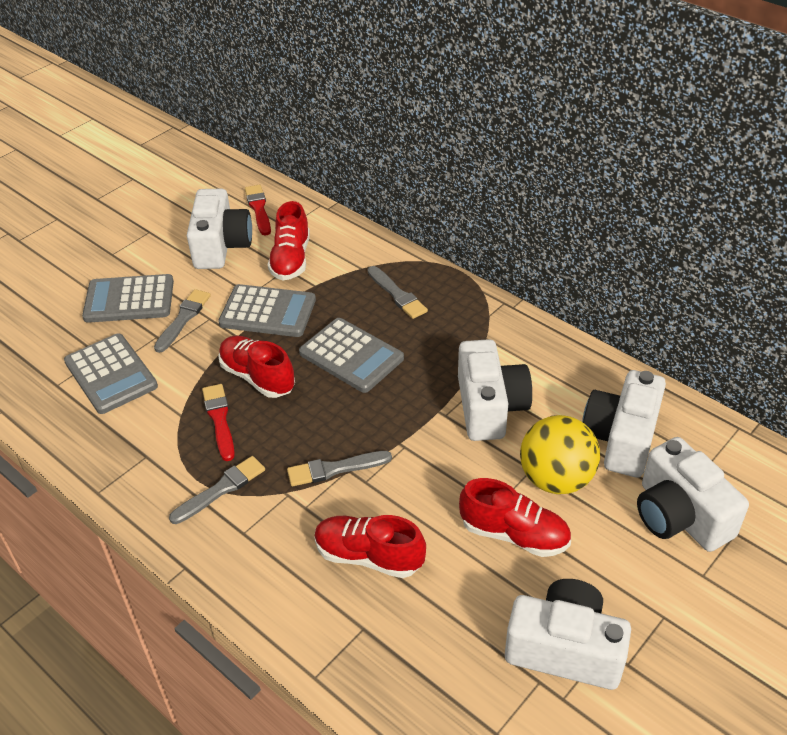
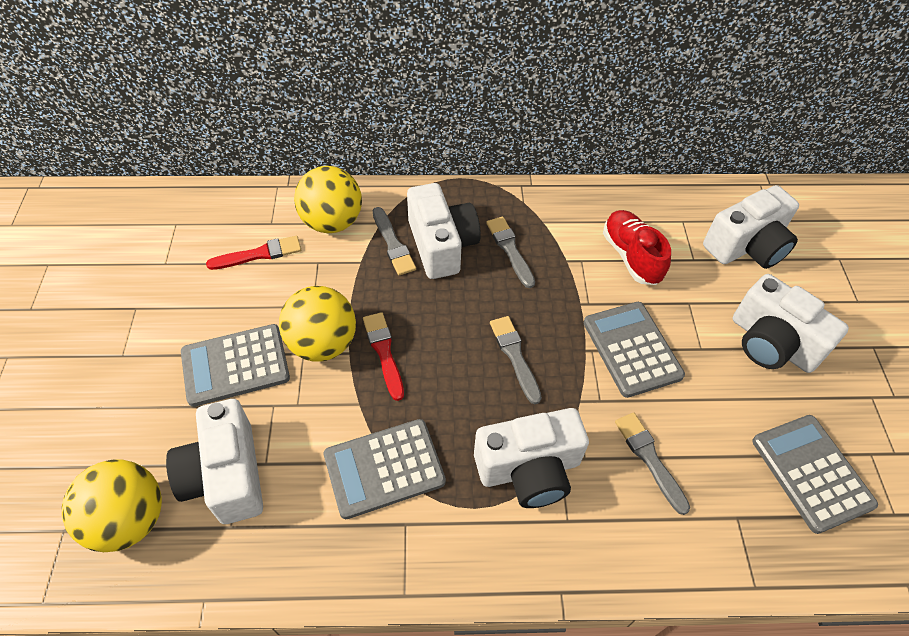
red shoe: 4 -> 1
yellow ball: 1 -> 3

